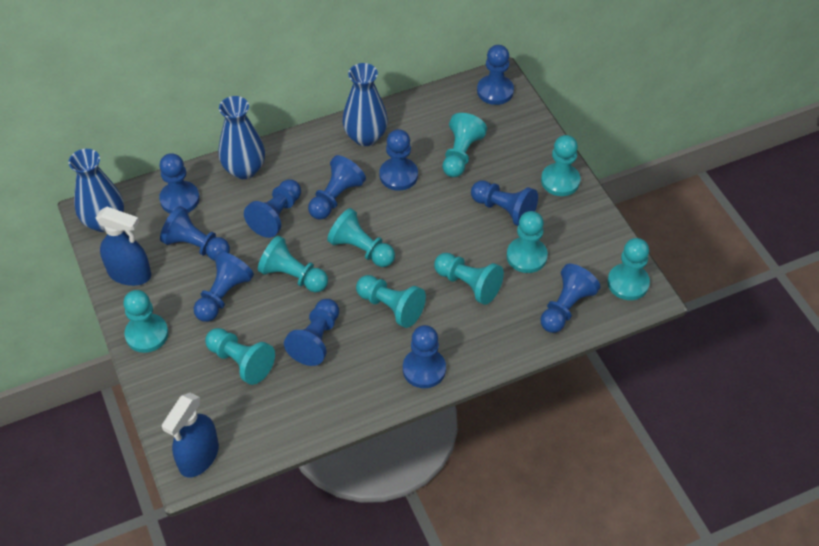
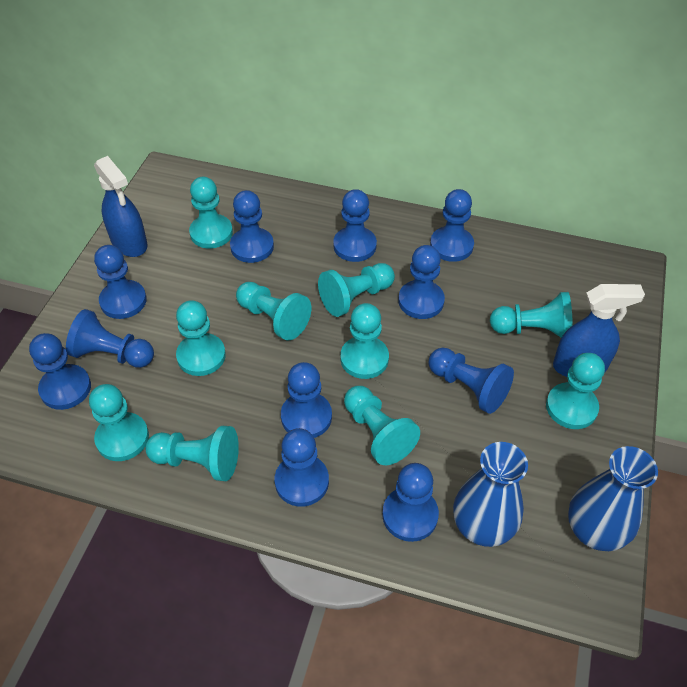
blue vase: 3 -> 2

